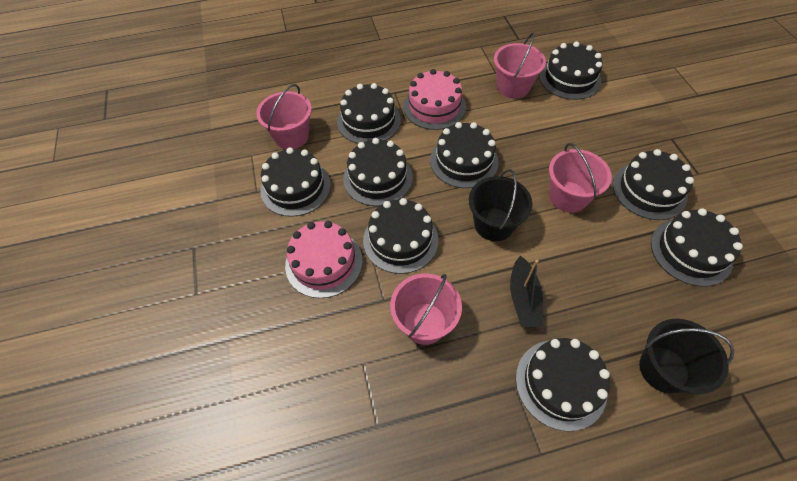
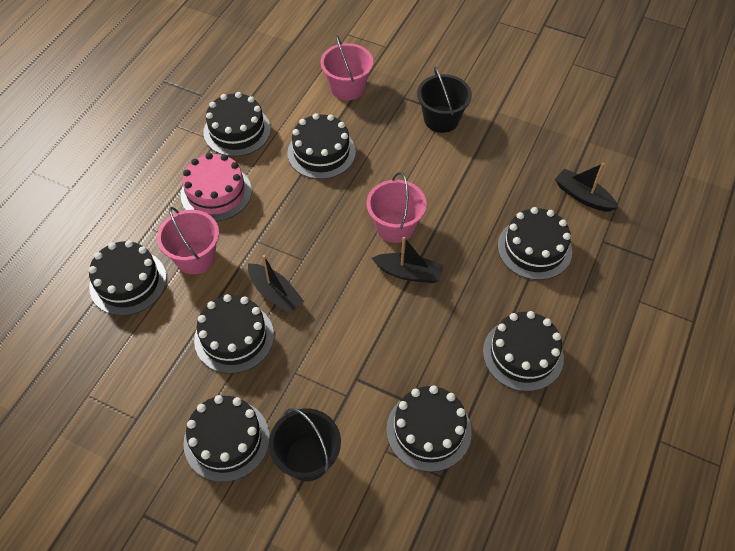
black boat: 1 -> 3
black cake: 9 -> 8
pink bucket: 4 -> 3
pink cake: 2 -> 1

